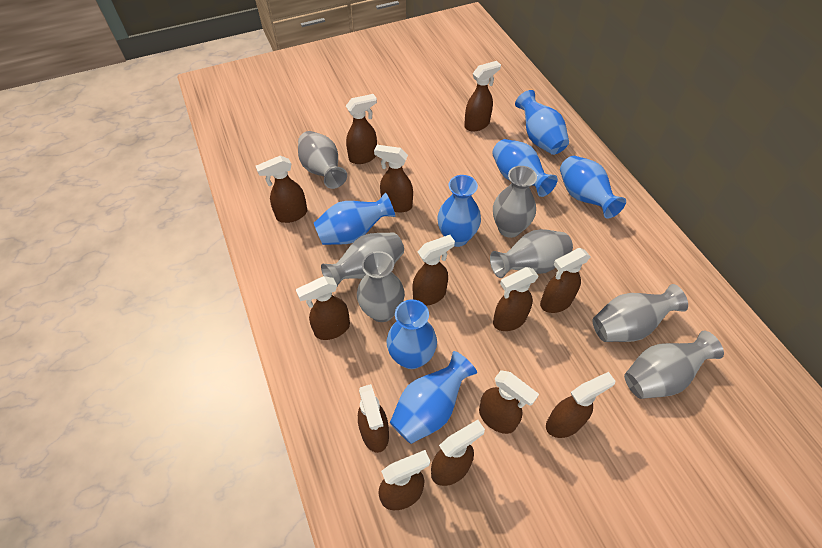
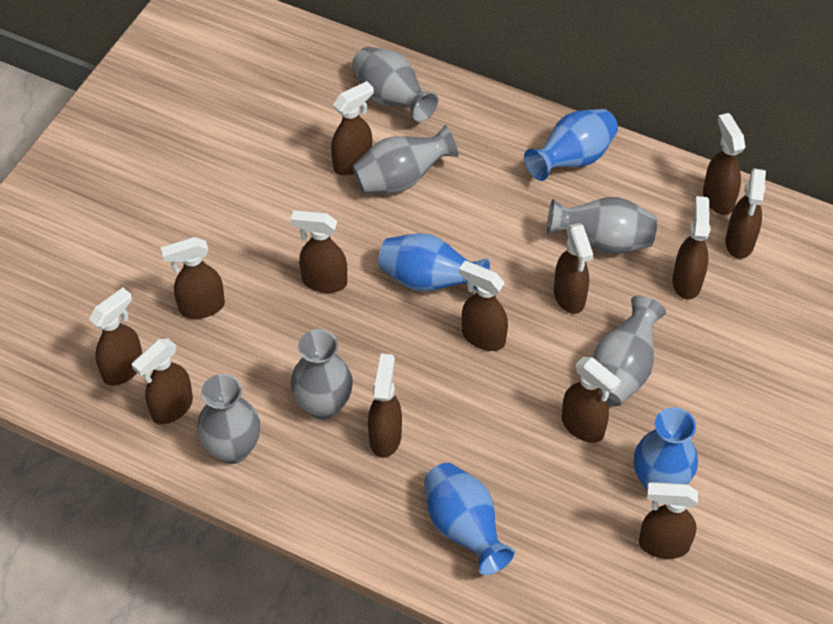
blue vase: 7 -> 4
grey vase: 7 -> 6

